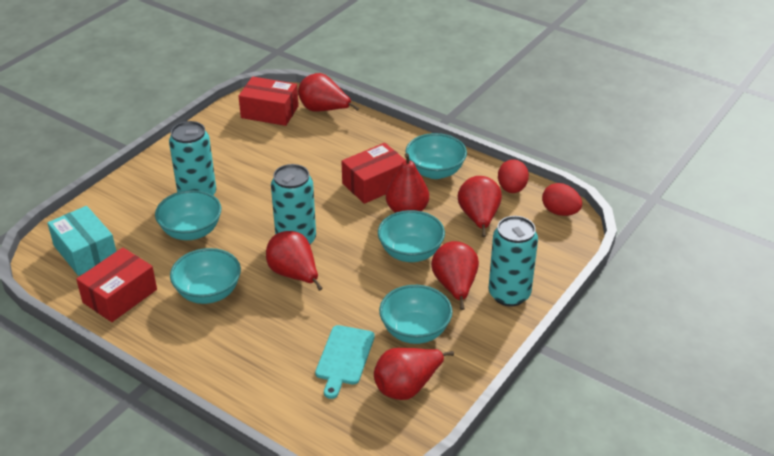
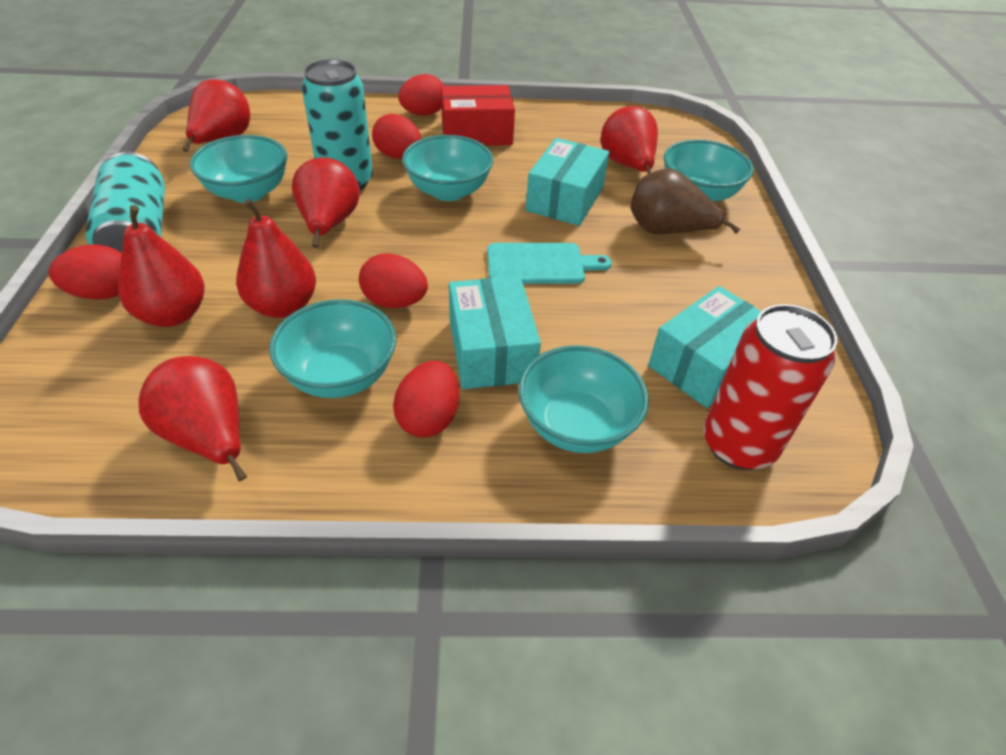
brown pear: 0 -> 1
red box: 3 -> 1
red can: 0 -> 1
red egg: 2 -> 5
turquoise box: 1 -> 3
turquoise can: 3 -> 2

